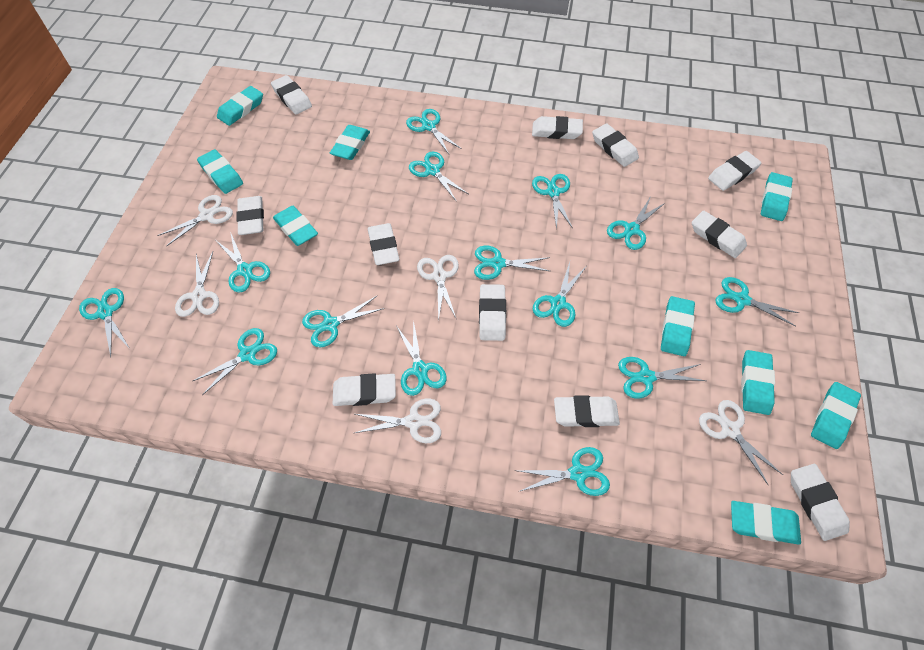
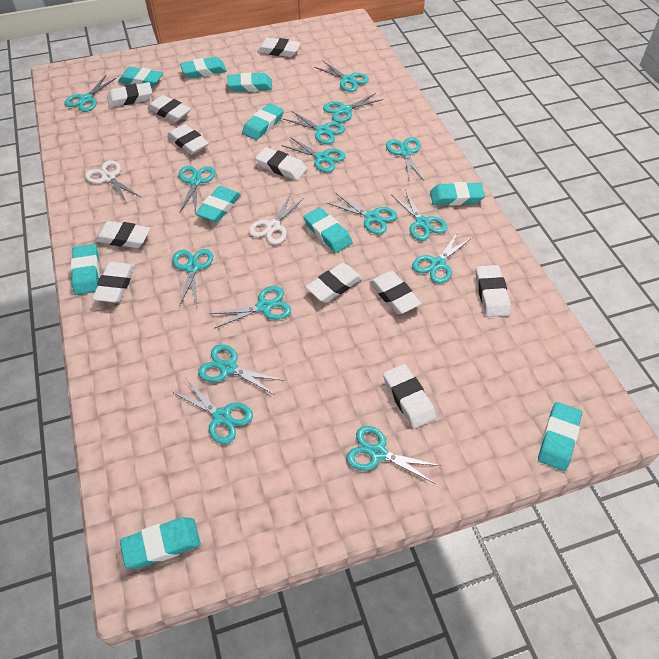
turquoise eraser: 9 -> 10
turquoise scissors: 14 -> 15
white scissors: 5 -> 2

